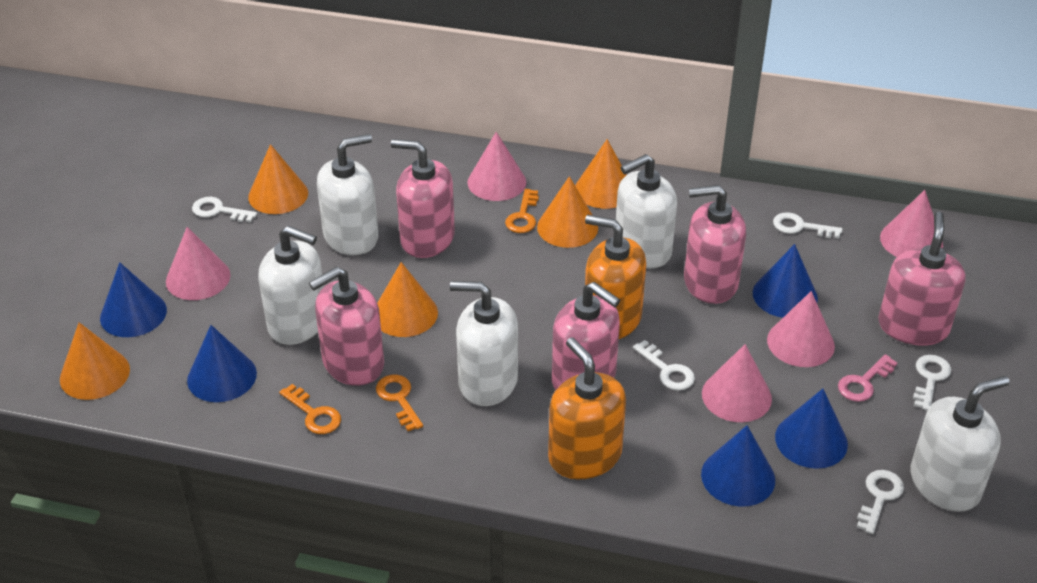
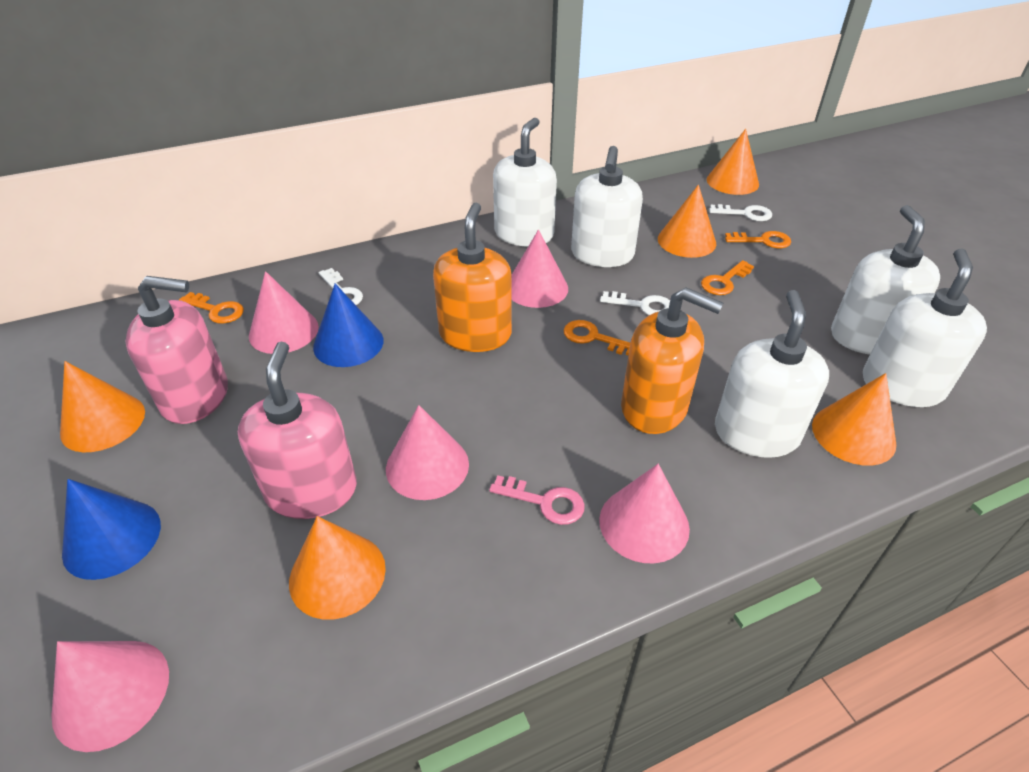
blue cone: 5 -> 2
orange key: 3 -> 4
pink soap dispenser: 5 -> 2
white key: 5 -> 3

